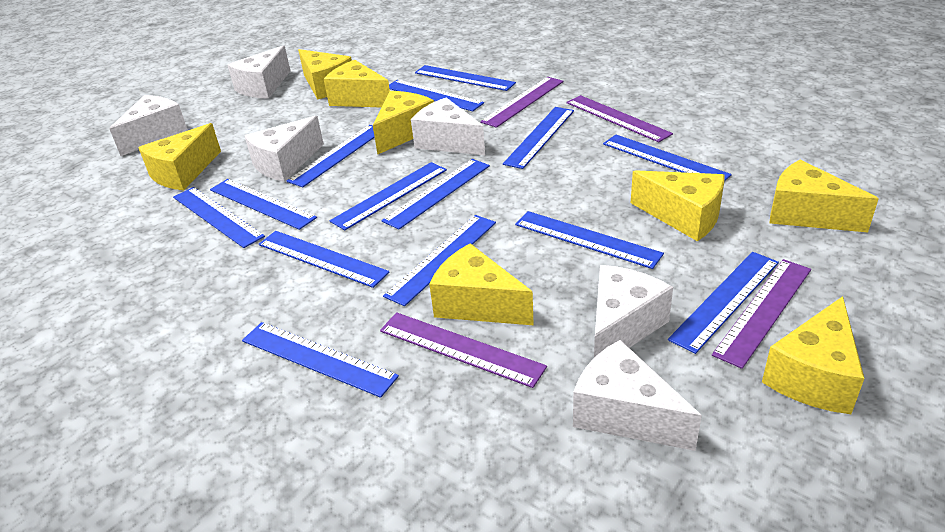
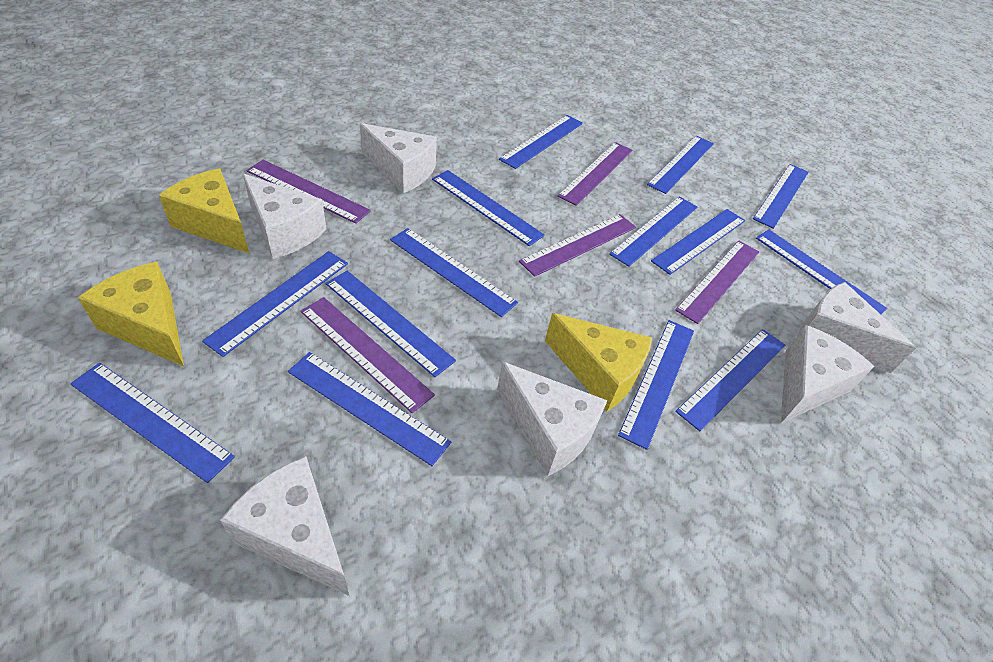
purple ruler: 4 -> 5
yellow cheese: 8 -> 3

